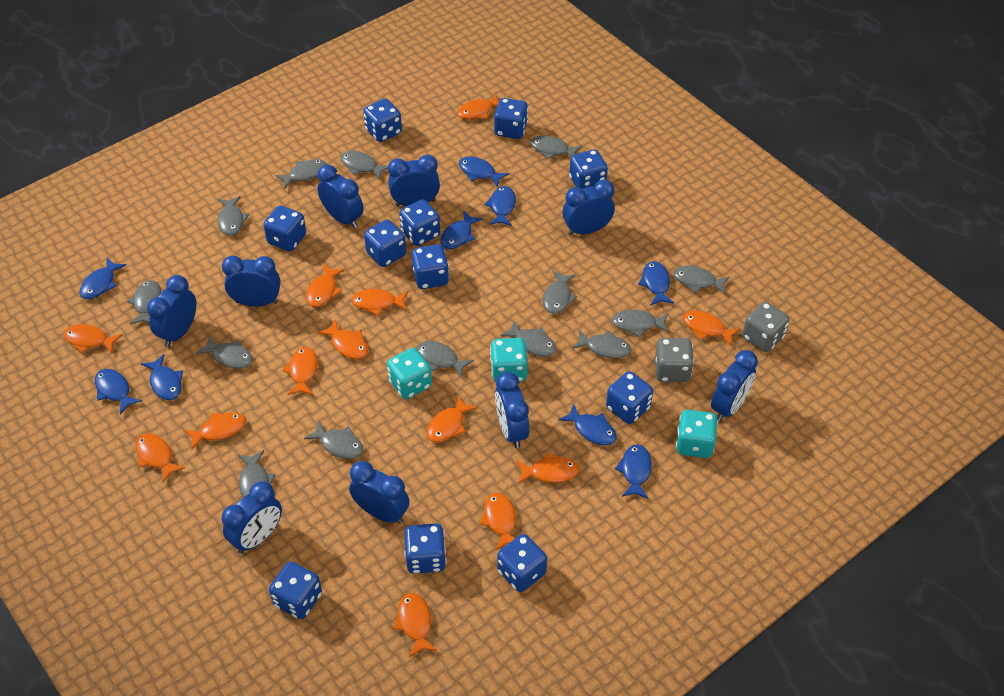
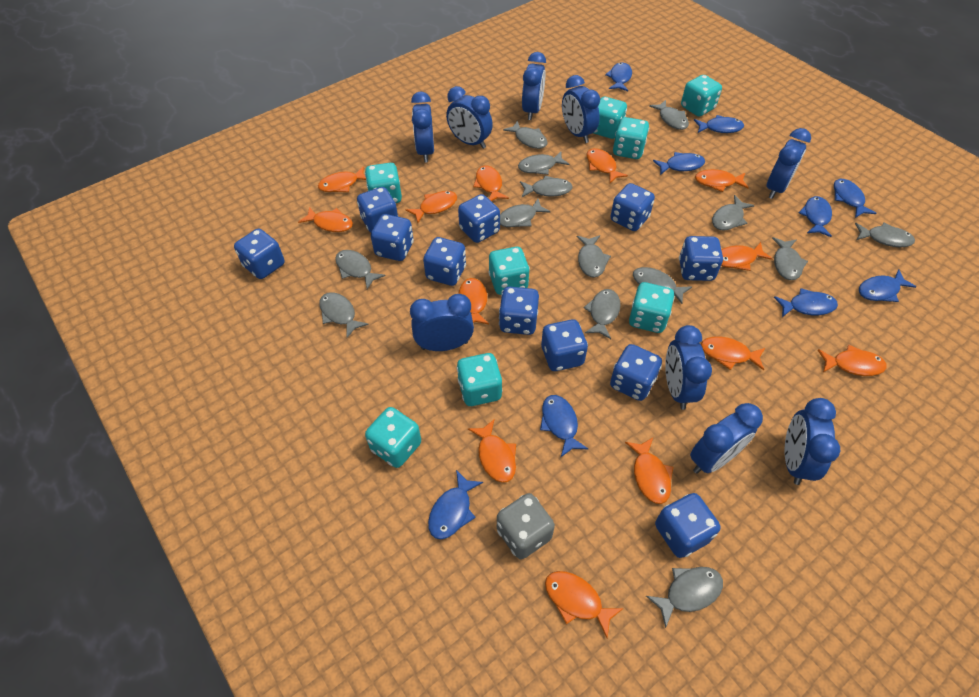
grey dice: 2 -> 1
turquoise dice: 3 -> 8

